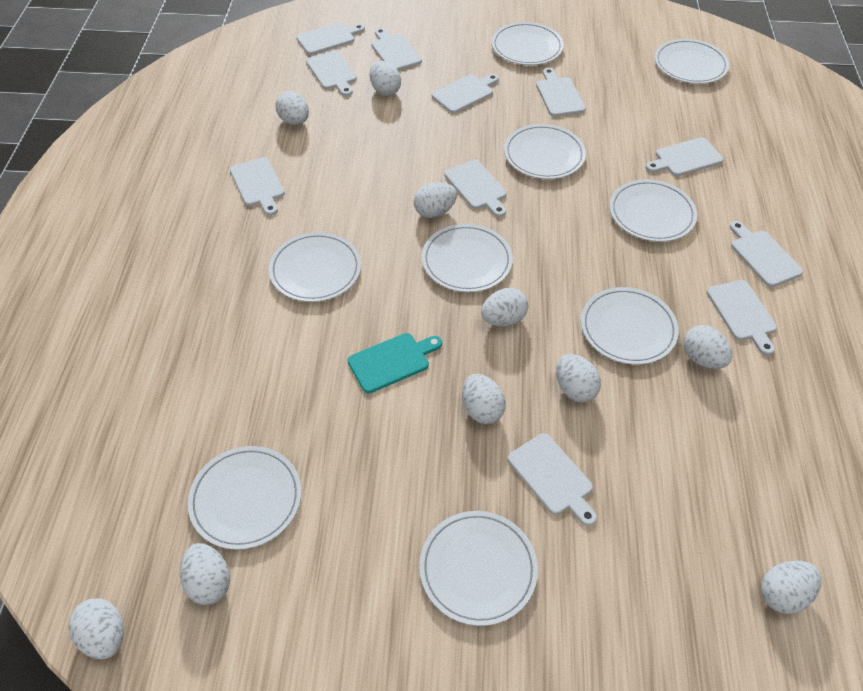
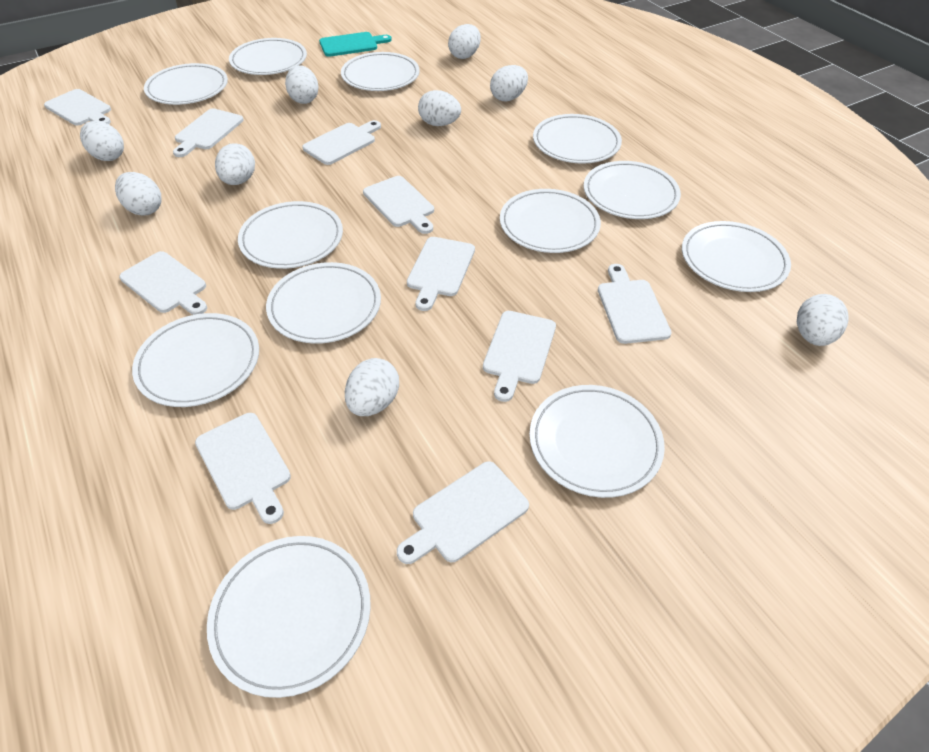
white cutting board: 11 -> 10
white egg: 10 -> 9
white plate: 9 -> 12

